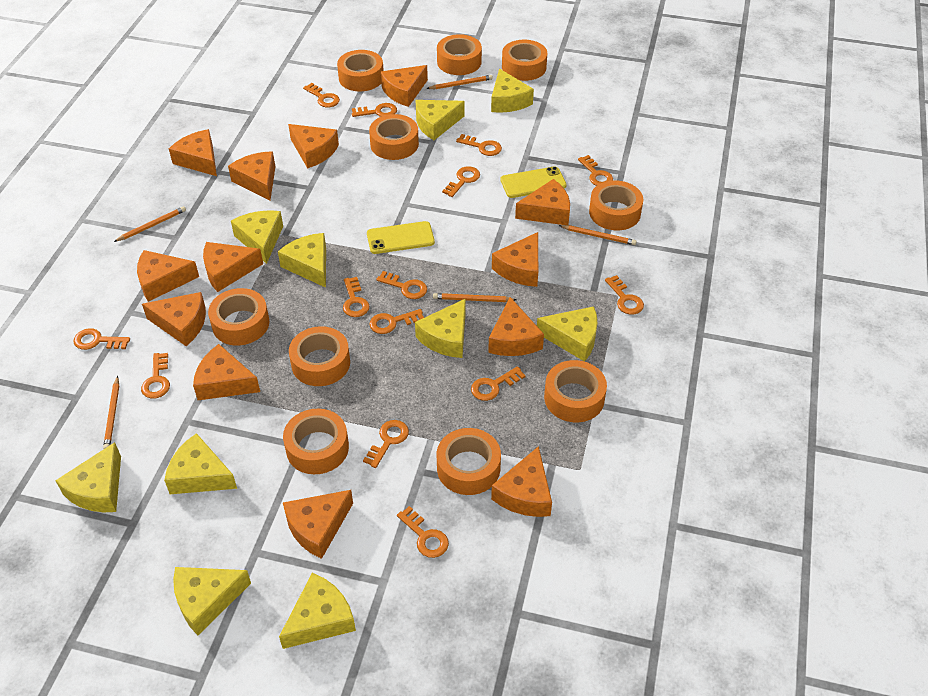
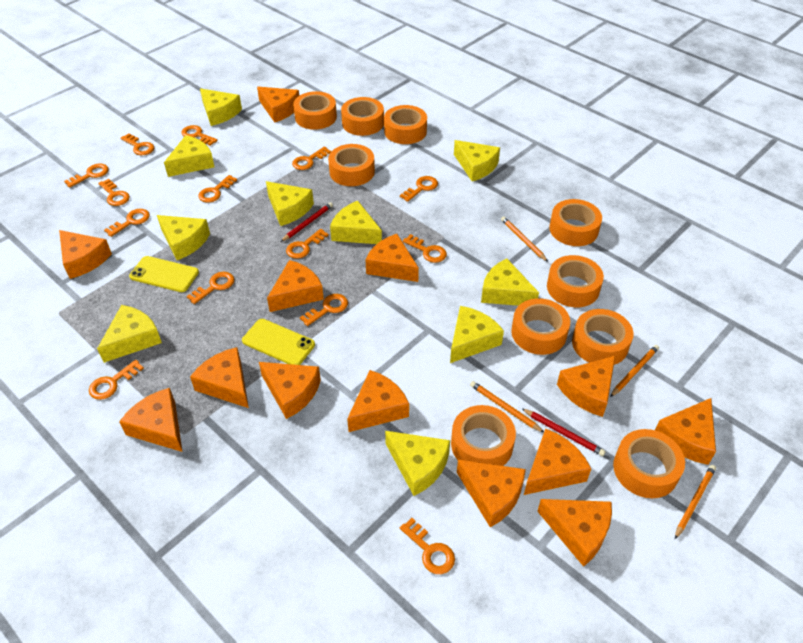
orange pencil: 5 -> 4
red pencil: 0 -> 2

